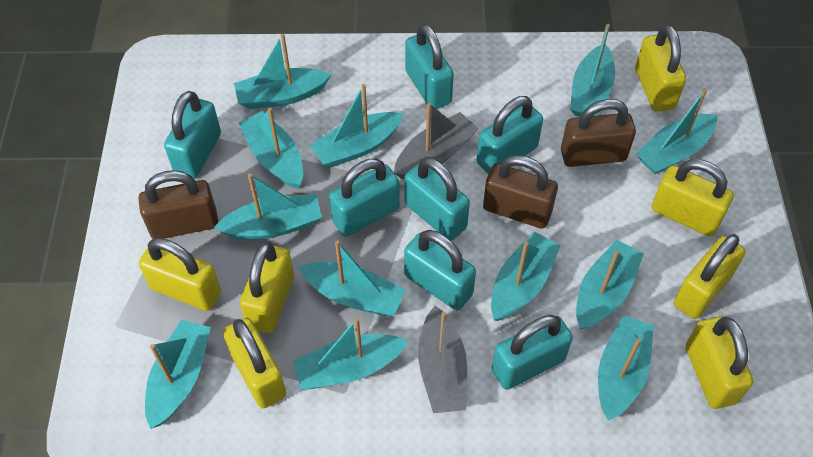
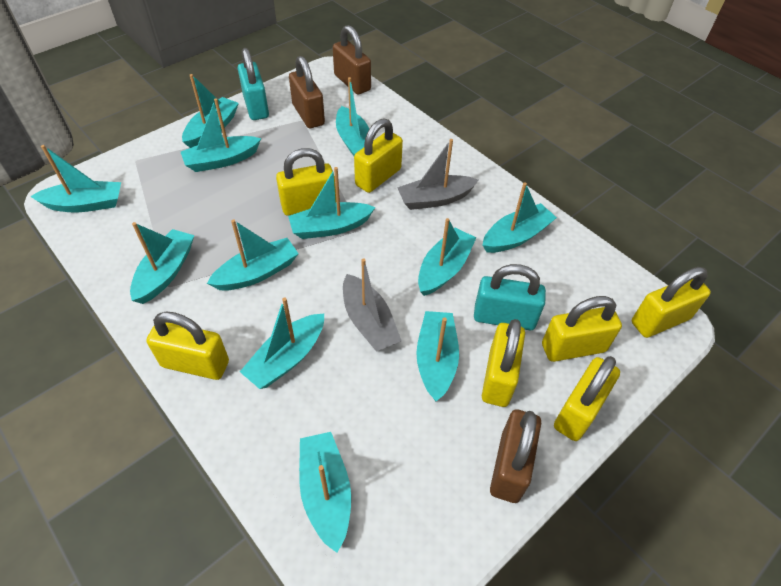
turquoise padlock: 7 -> 2

